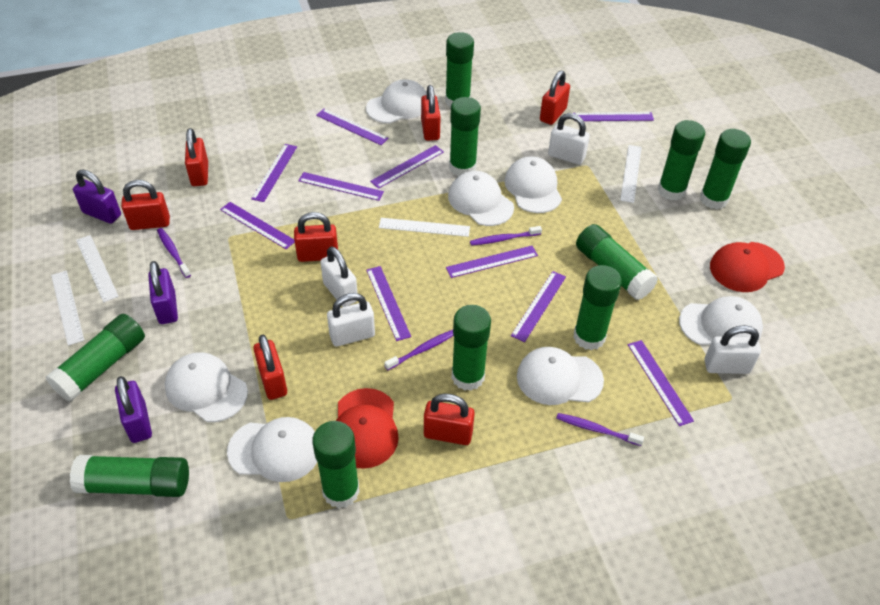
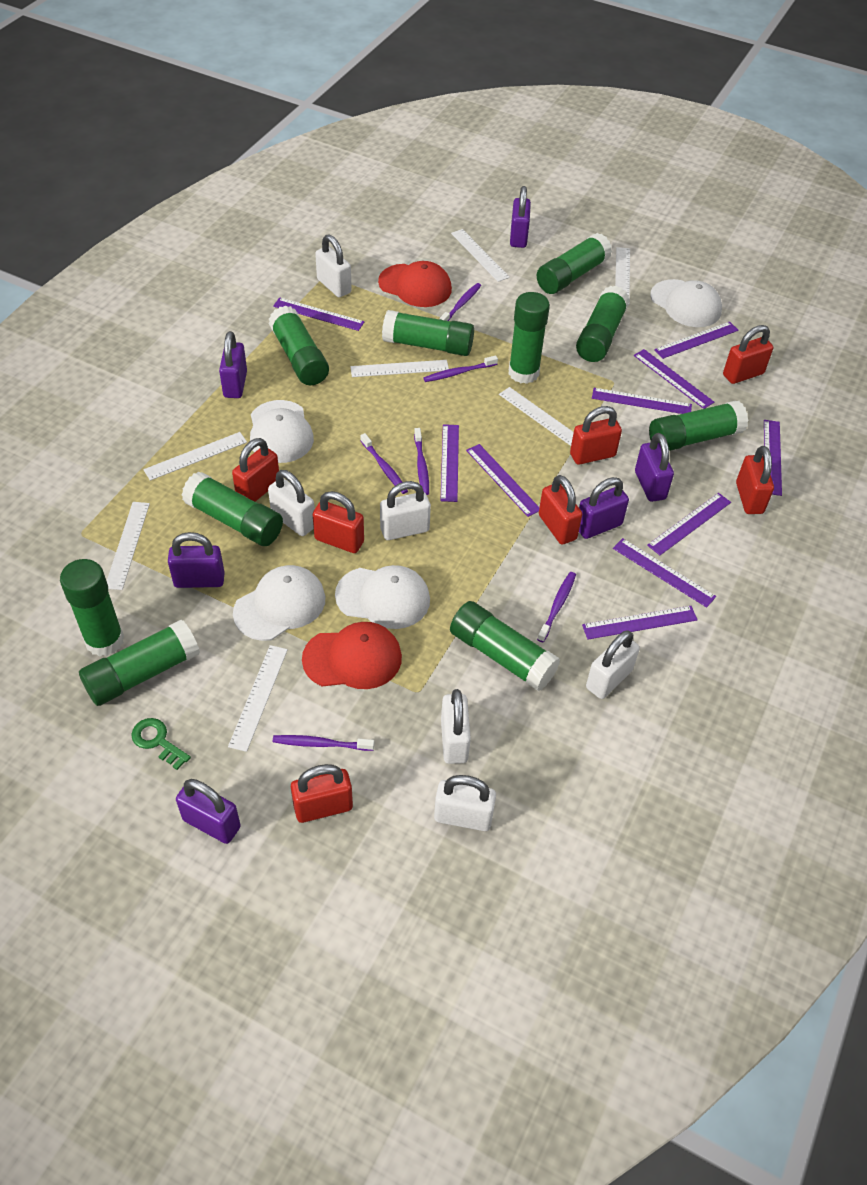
green key: 0 -> 1
purple padlock: 3 -> 6
purple toothbrush: 4 -> 6
white cap: 7 -> 4
white padlock: 4 -> 6
white ruler: 4 -> 7

